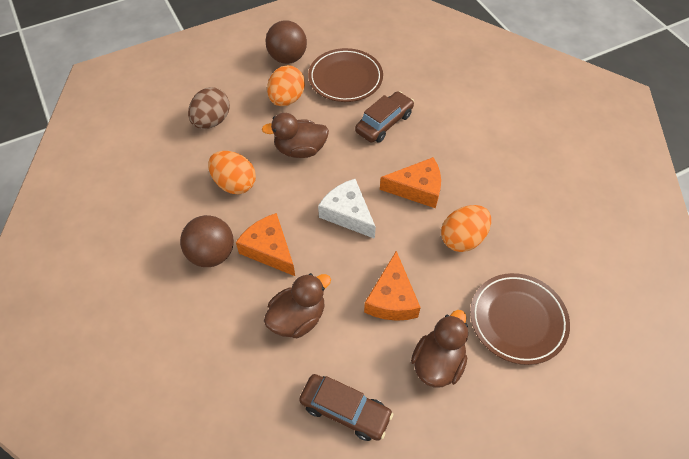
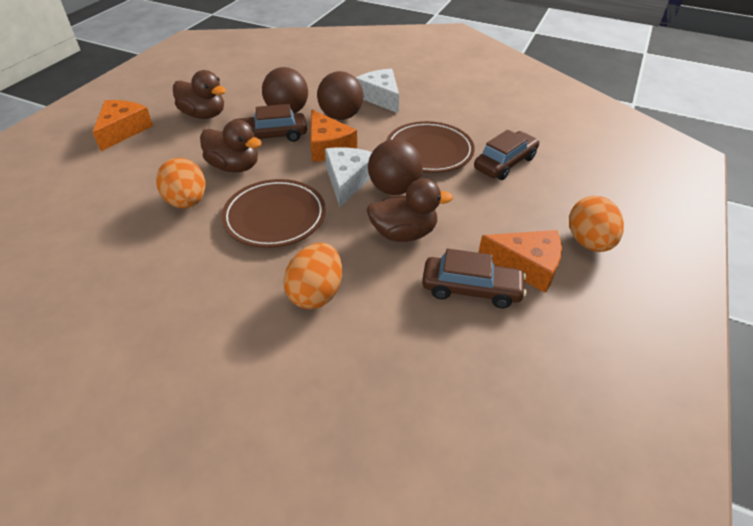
brown ball: 2 -> 3
brown car: 2 -> 3
brown egg: 1 -> 0
white cheese: 1 -> 2

